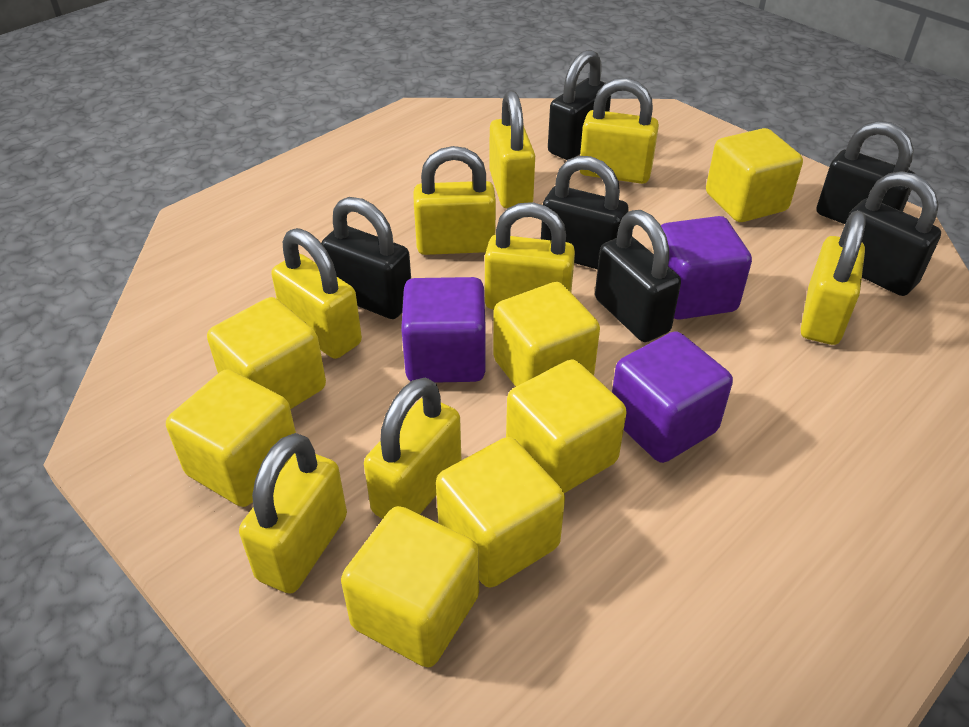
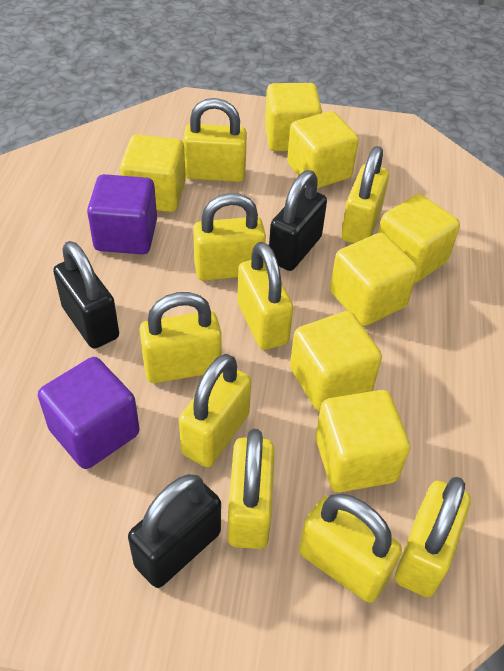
black padlock: 6 -> 3
purple cube: 3 -> 2
yellow padlock: 8 -> 9

